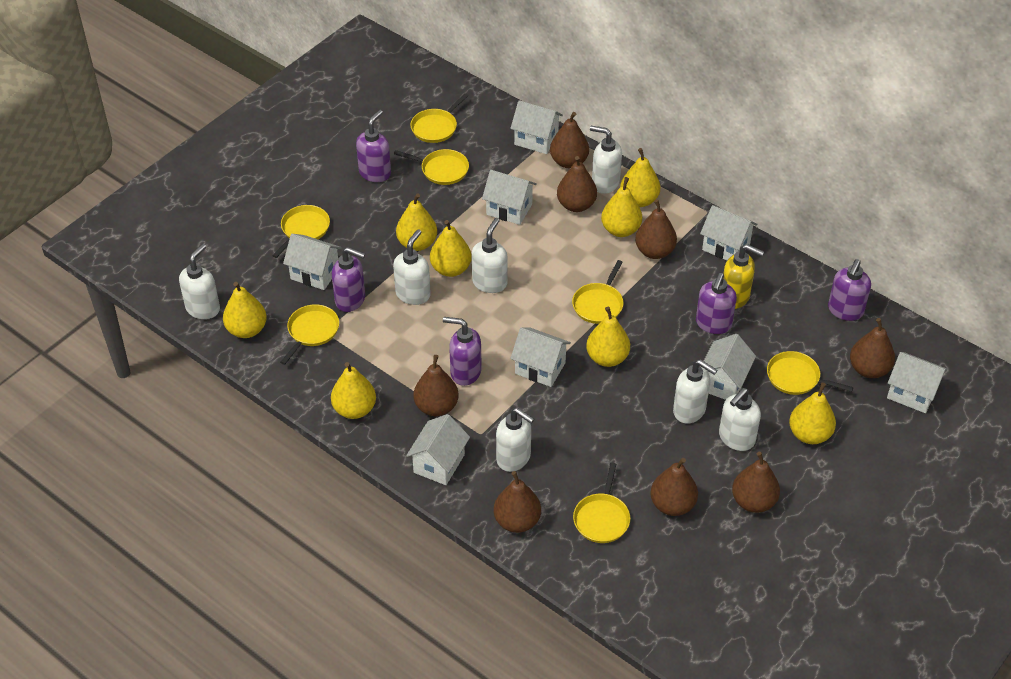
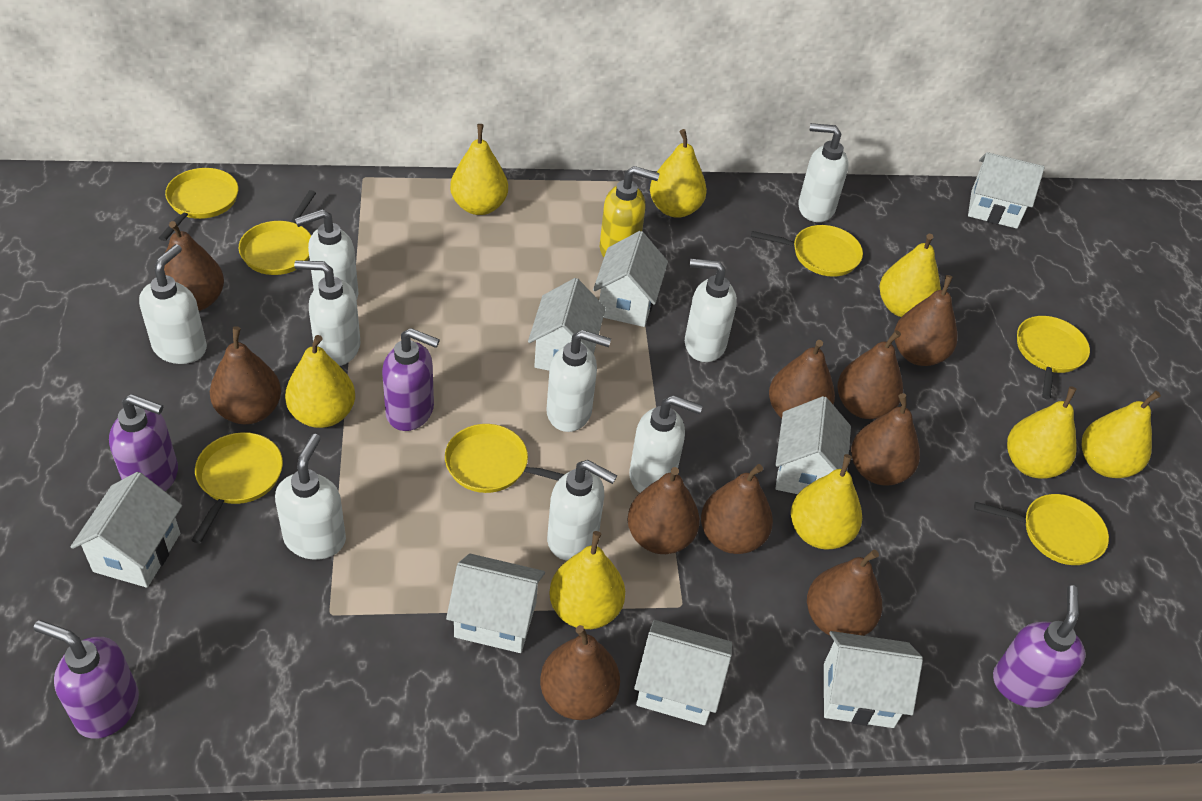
brown pear: 8 -> 10
purple soap dispenser: 5 -> 4
white soap dispenser: 7 -> 9

